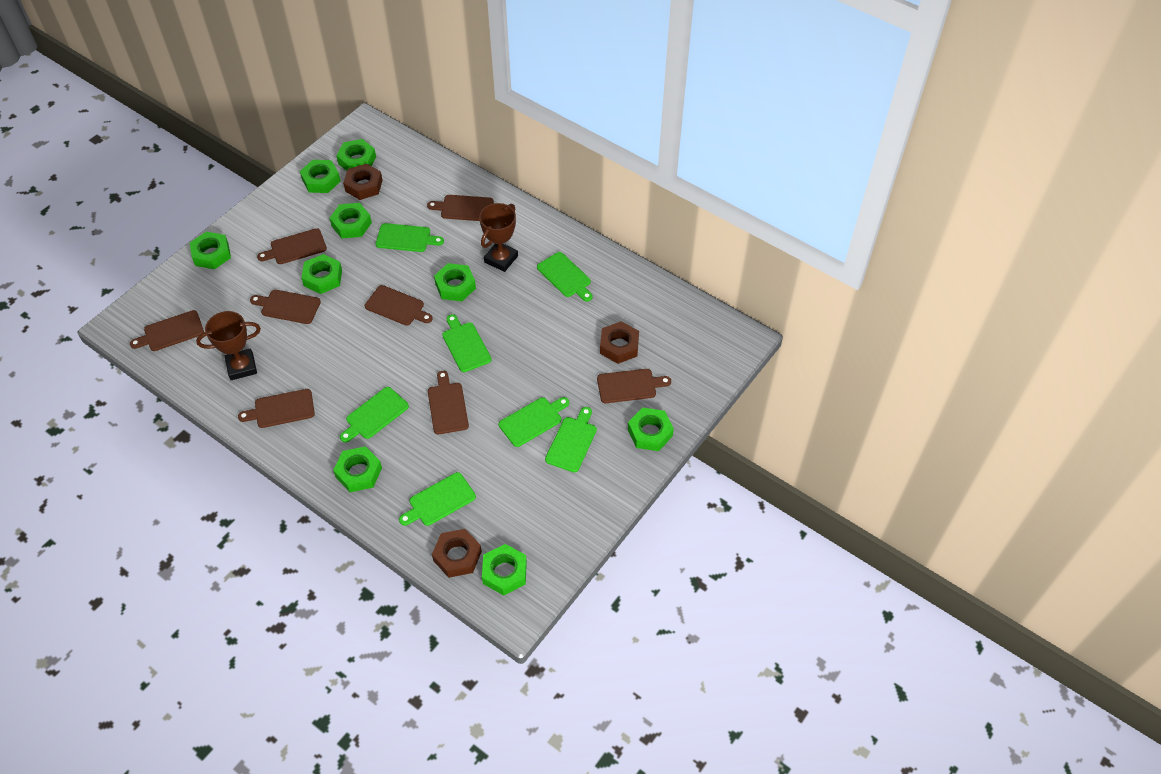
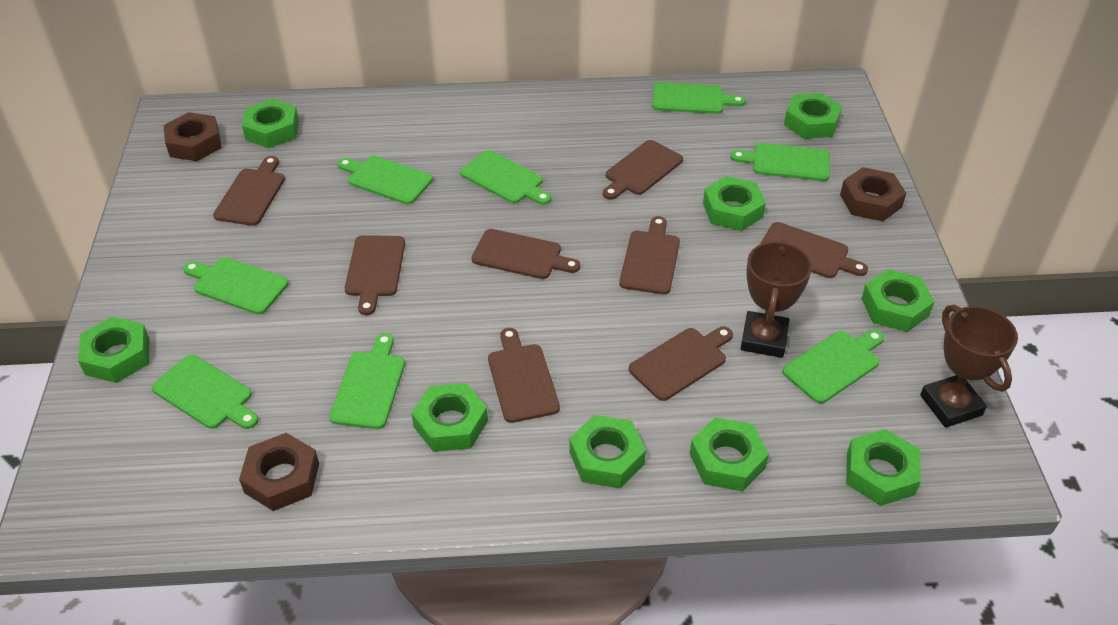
green cutting board: 7 -> 8

